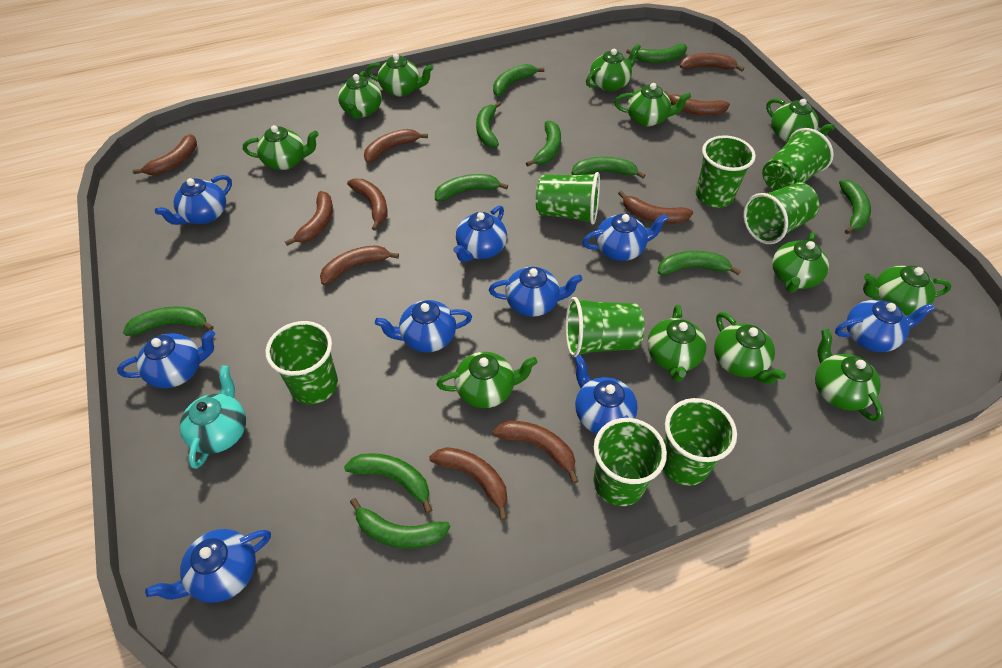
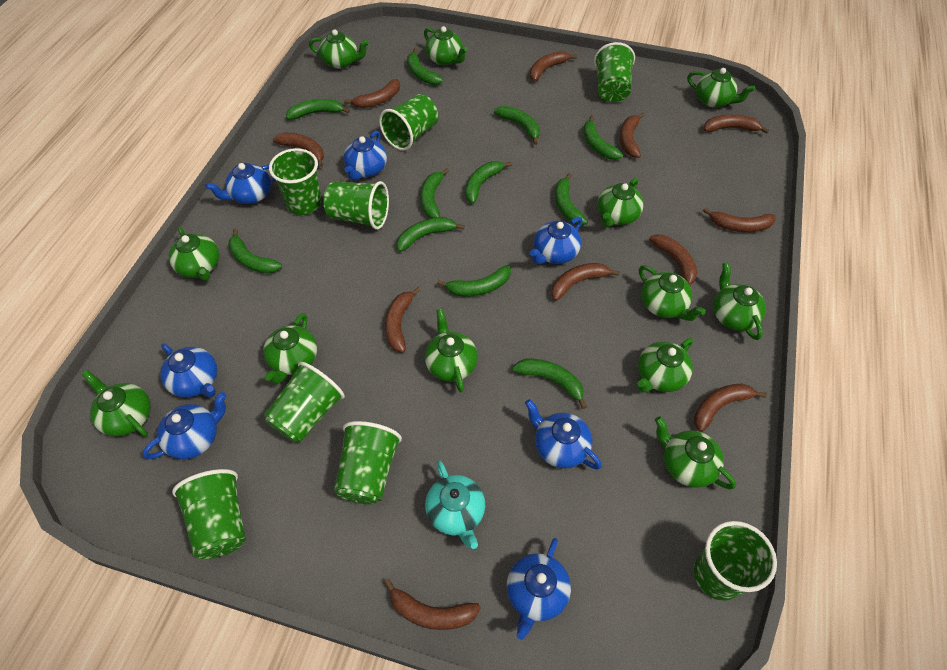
blue teapot: 9 -> 7
brown banana: 10 -> 11

